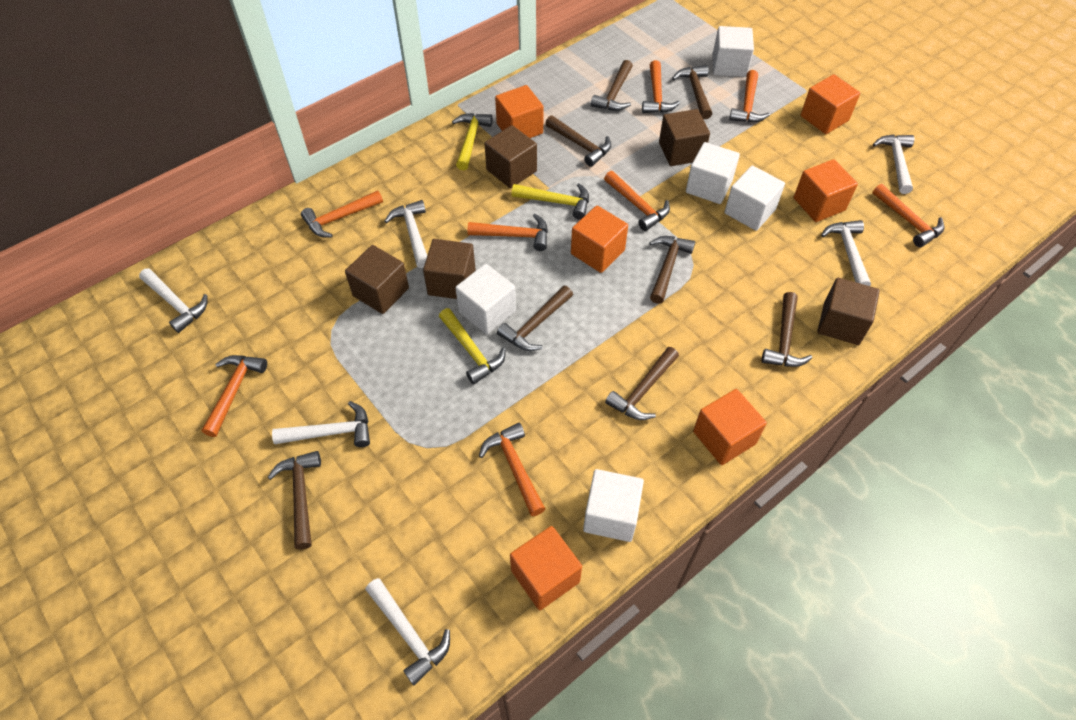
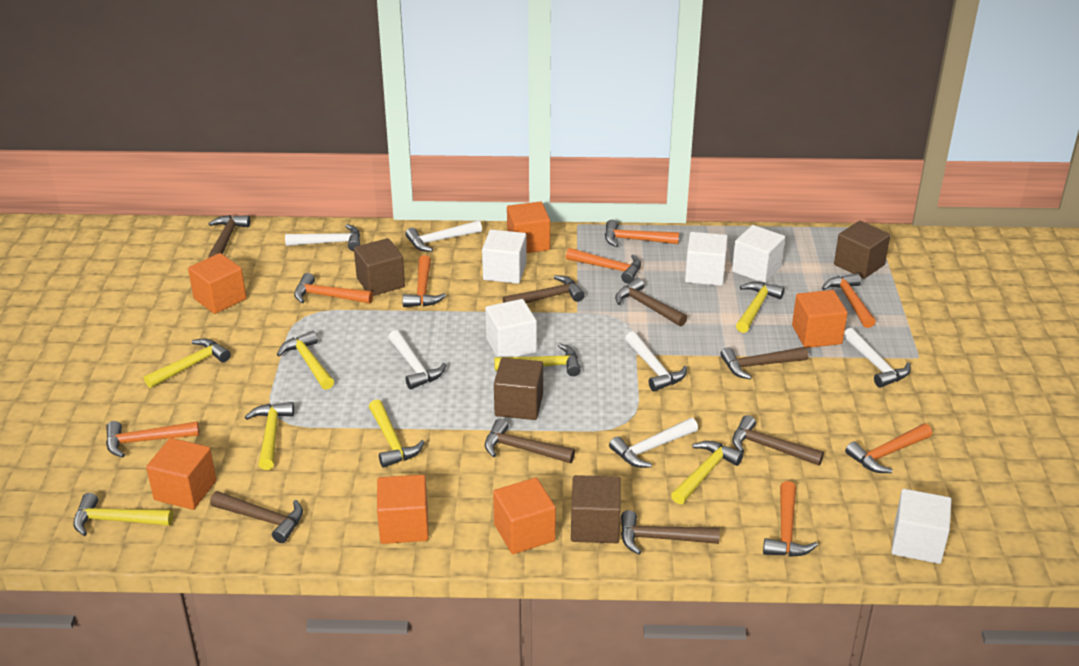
brown cube: 5 -> 4
yellow hammer: 3 -> 8

